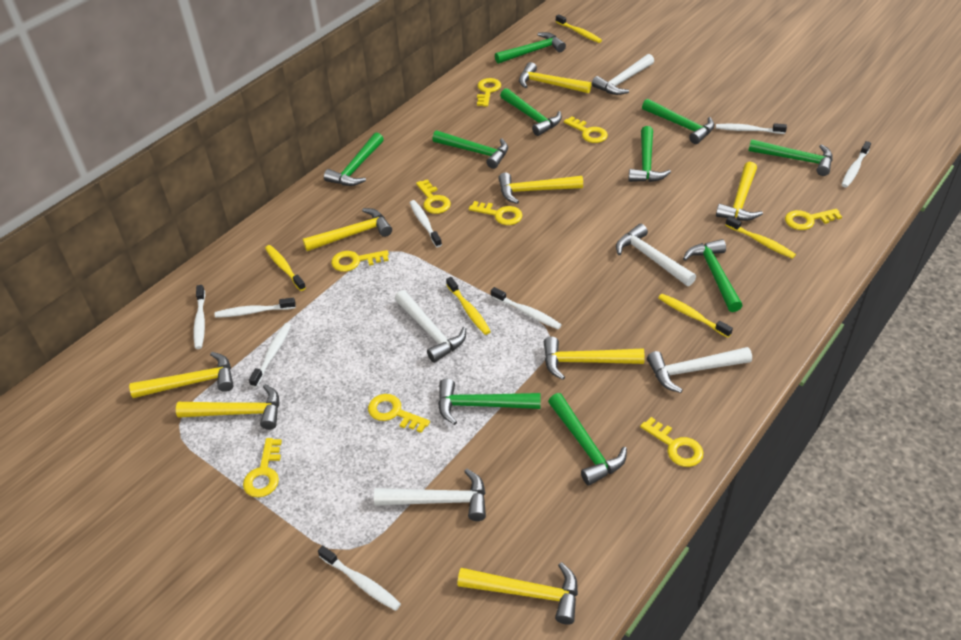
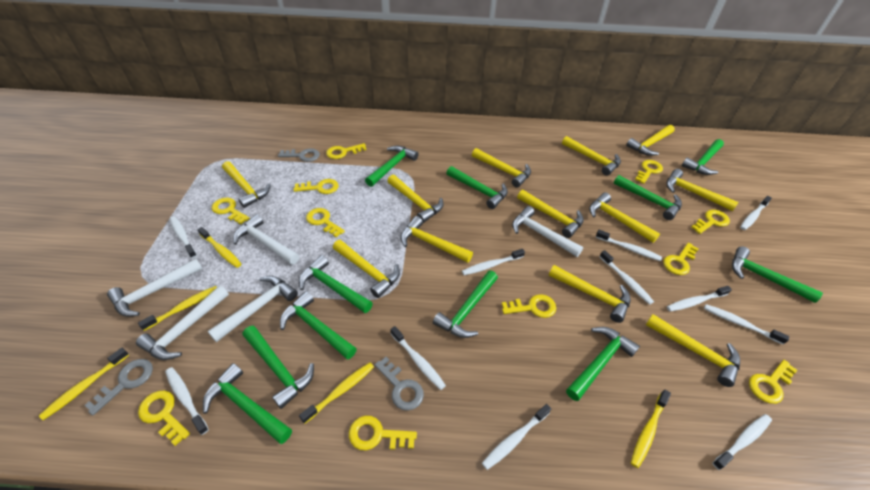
green hammer: 10 -> 11
grey key: 0 -> 3
white toothbrush: 8 -> 11
yellow hammer: 8 -> 12
yellow key: 9 -> 11

